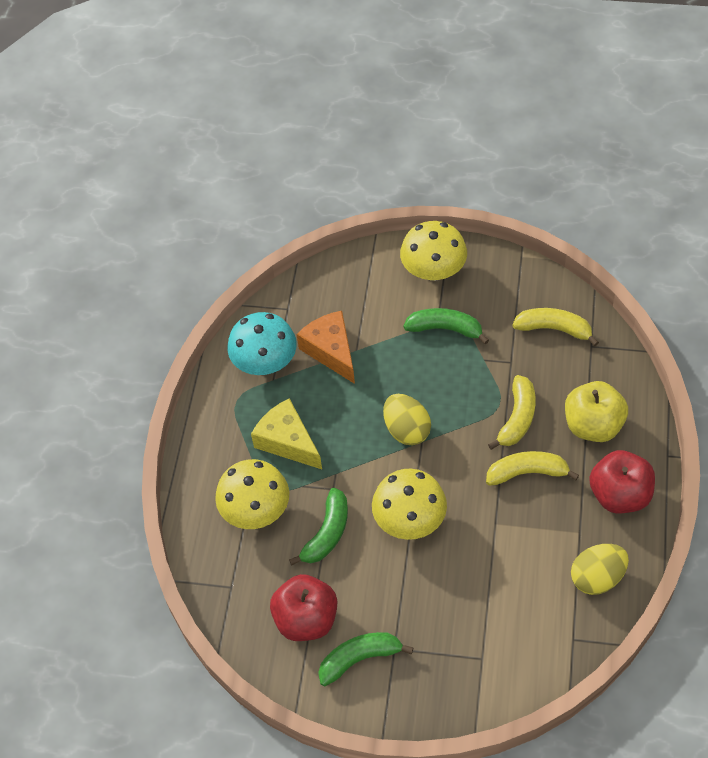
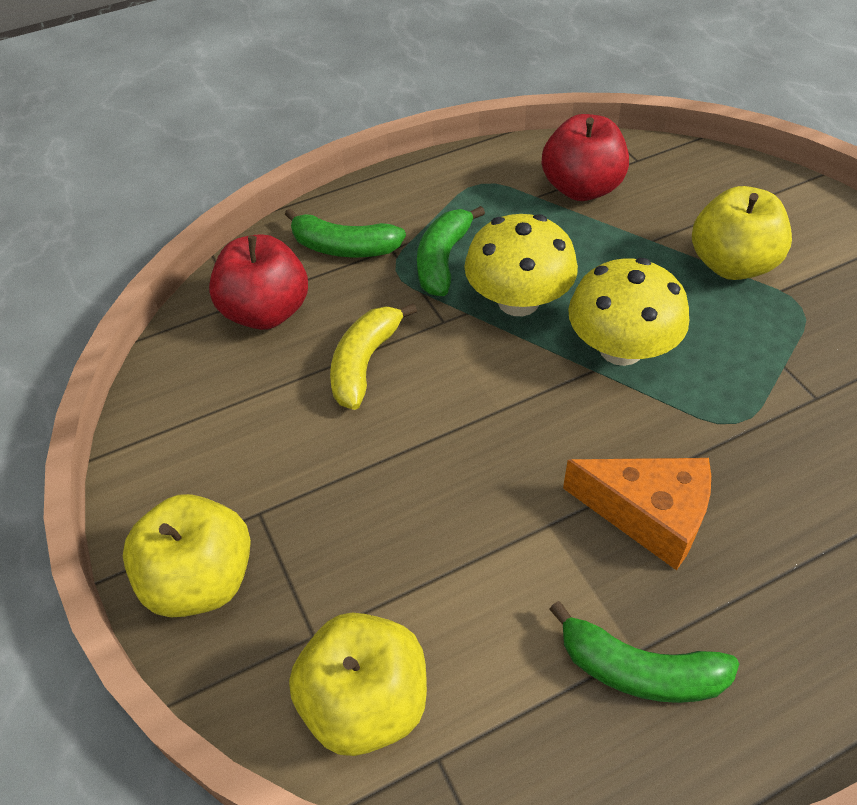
turquoise mushroom: 1 -> 0
yellow apple: 1 -> 3
yellow banana: 3 -> 1
yellow cheese: 1 -> 0
yellow egg: 2 -> 0
yellow mushroom: 3 -> 2

